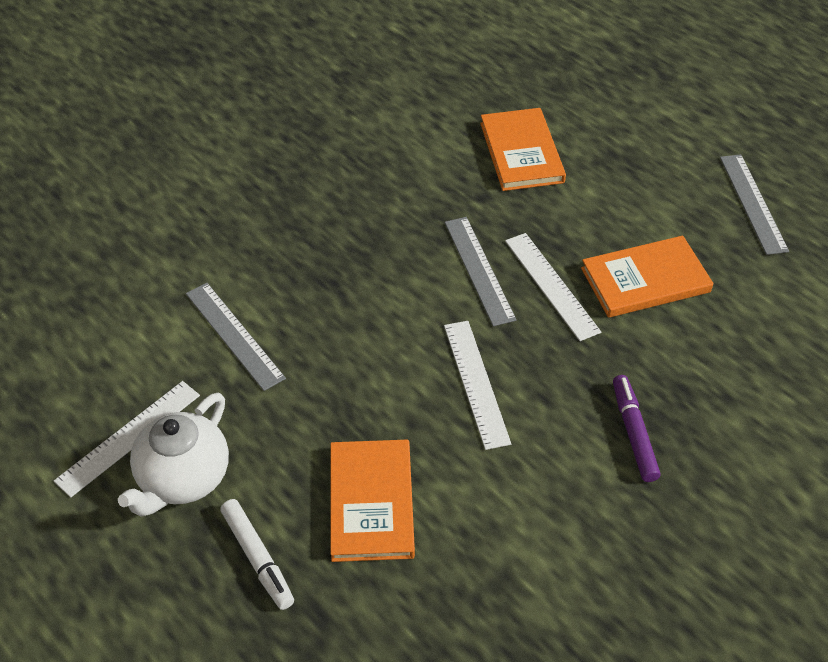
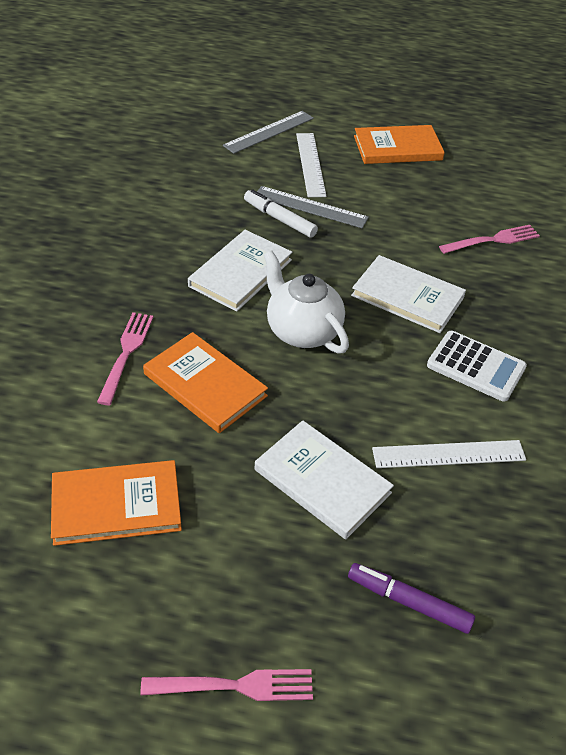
grey ruler: 3 -> 2
pink fork: 0 -> 3
white book: 0 -> 3
white calculator: 0 -> 1
white ruler: 3 -> 2

